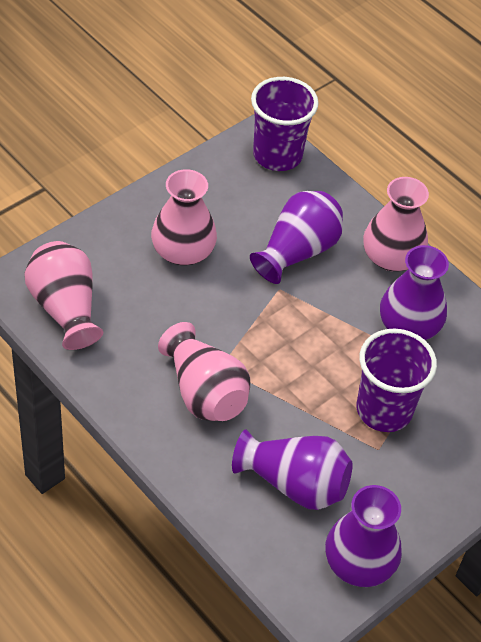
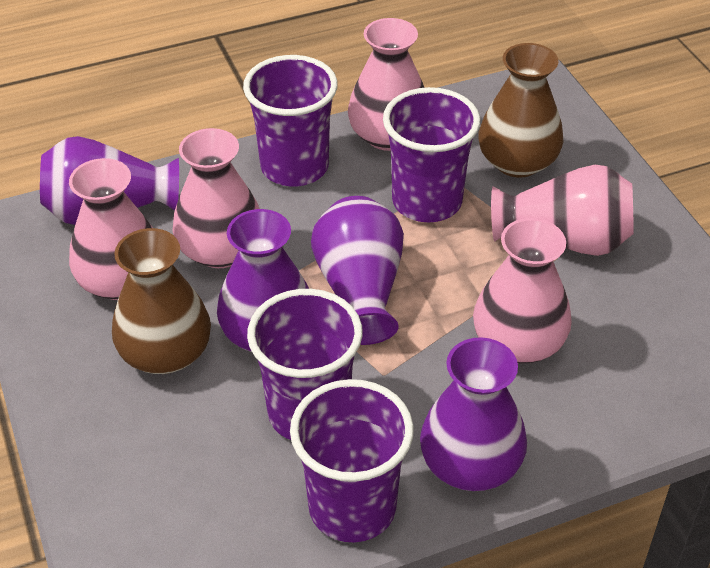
brown vase: 0 -> 2
pink vase: 4 -> 5
purple cup: 2 -> 4

